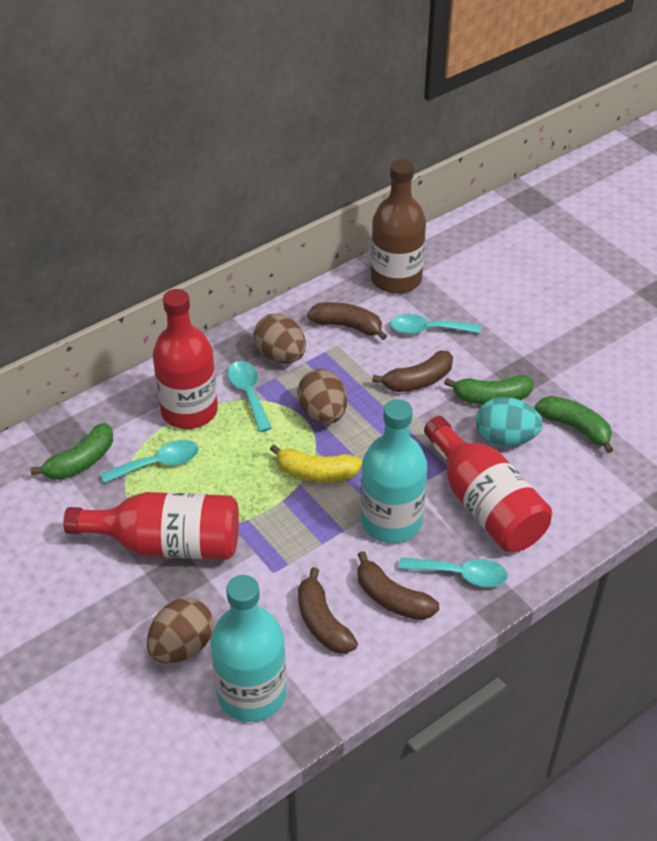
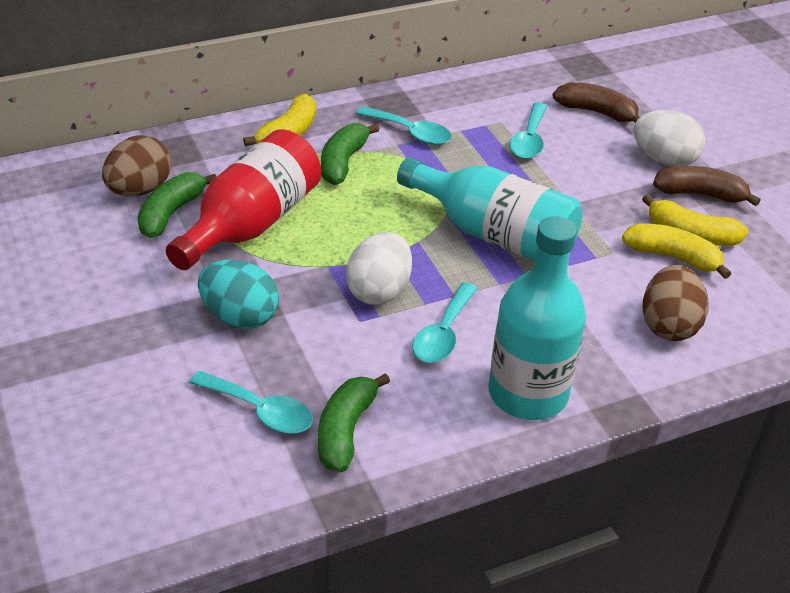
brown banana: 4 -> 2
brown bottle: 1 -> 0
brown egg: 3 -> 2
red bottle: 3 -> 1
white egg: 0 -> 2
yellow banana: 1 -> 3

